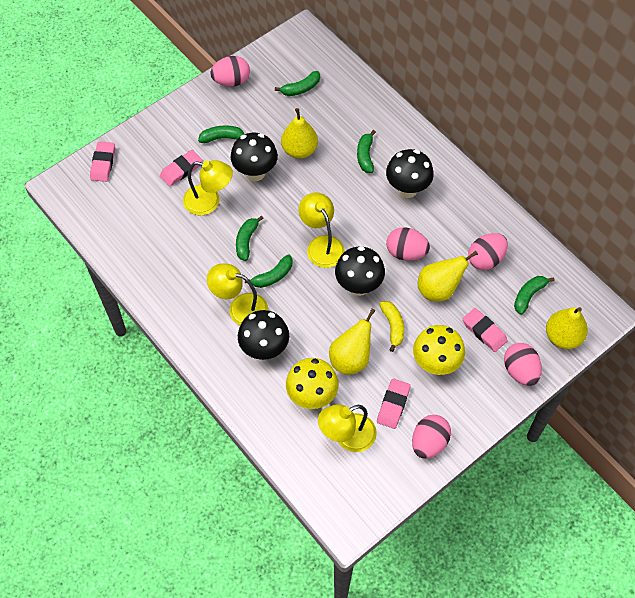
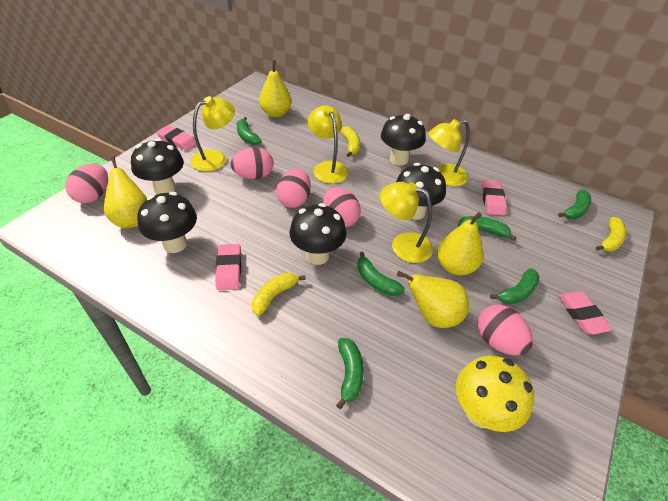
black mushroom: 4 -> 5
yellow banana: 1 -> 3
yellow mushroom: 2 -> 1

